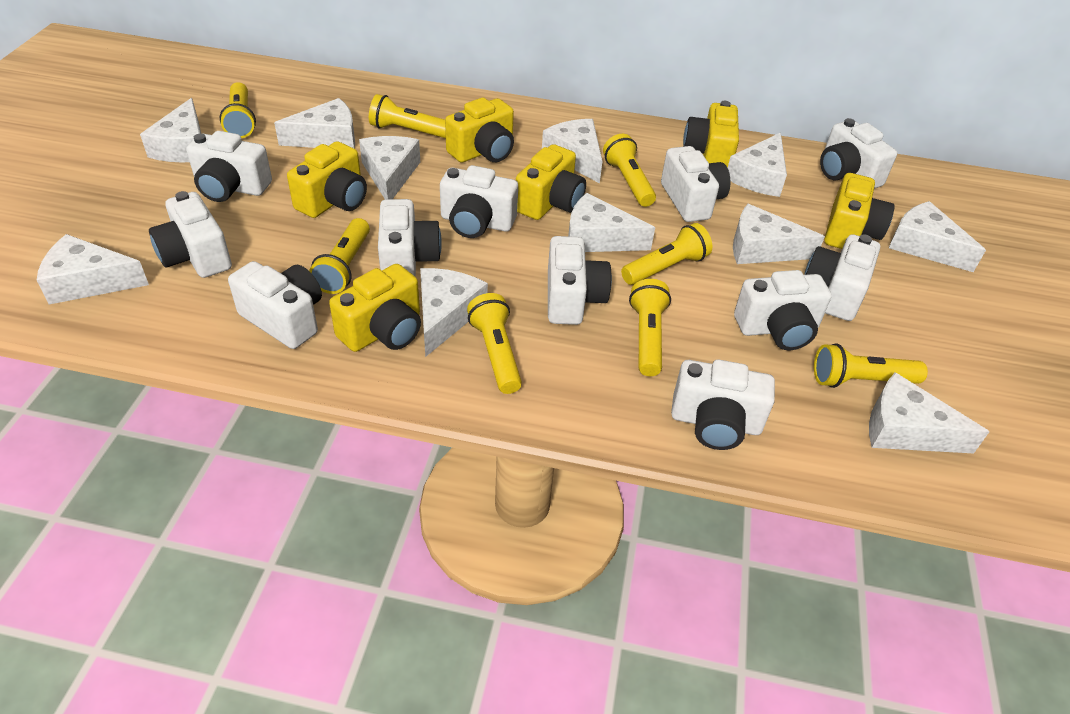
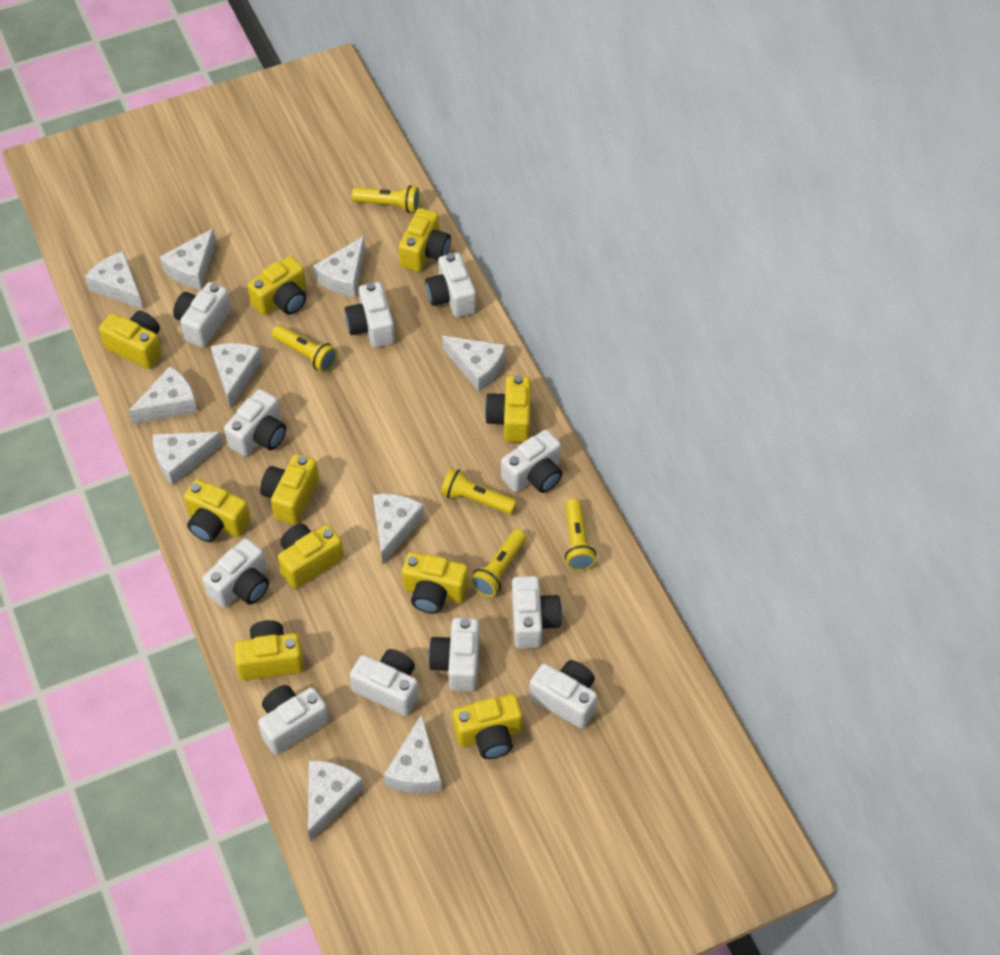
white cheese: 11 -> 10
yellow camera: 6 -> 10
yellow flashlight: 8 -> 5

